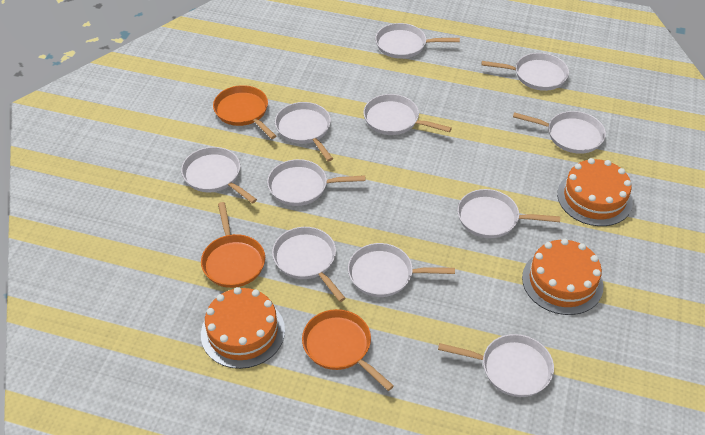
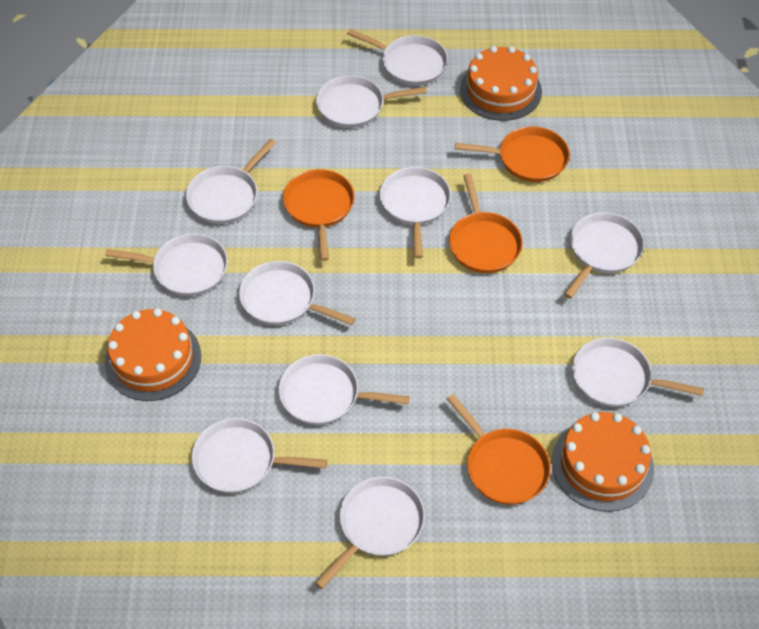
orange pan: 3 -> 4

